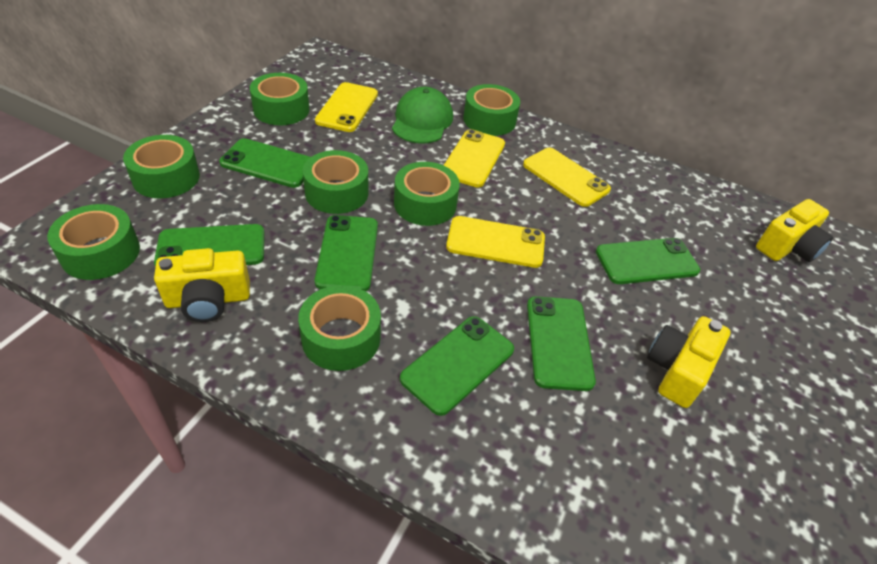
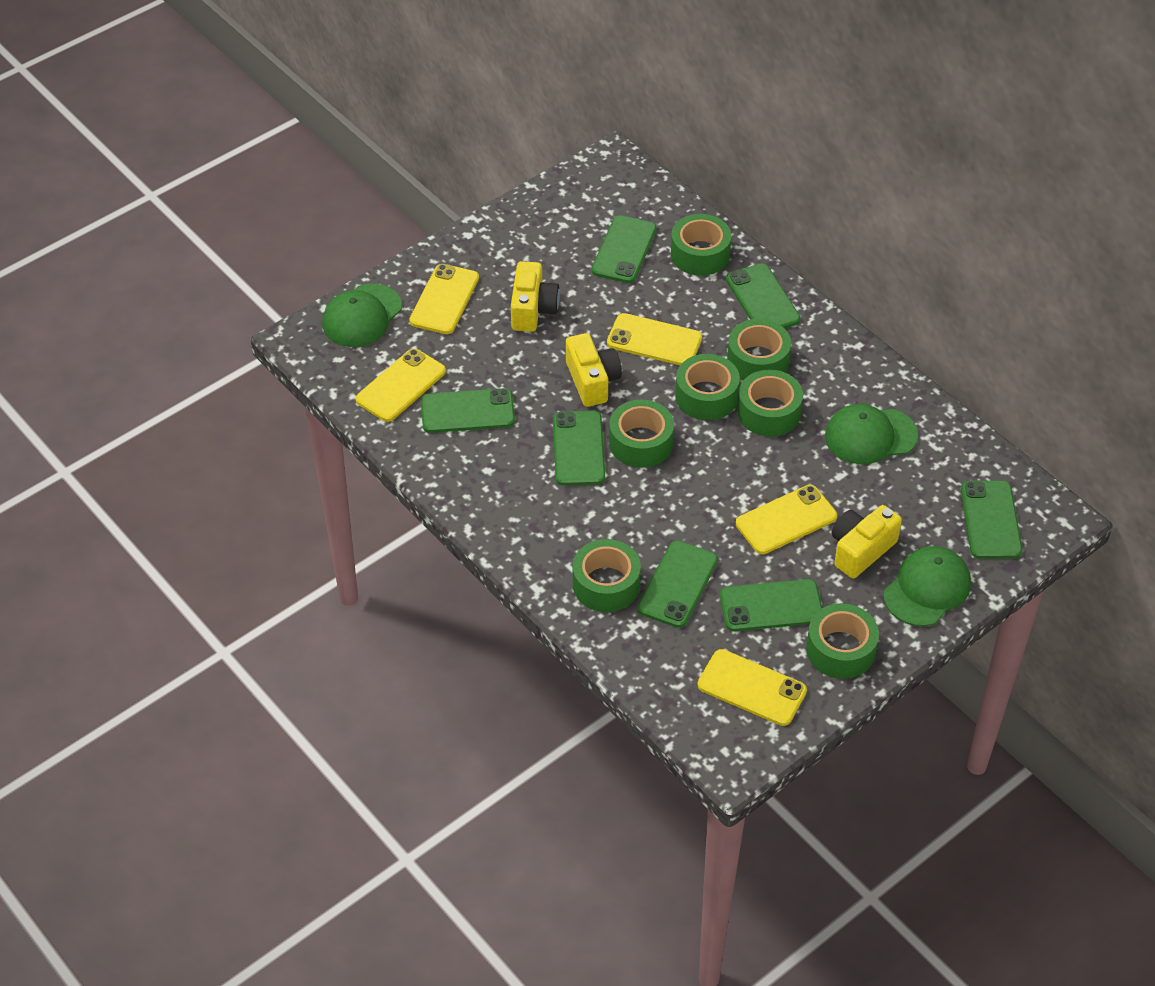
green cap: 1 -> 3
green phone: 6 -> 7
yellow phone: 4 -> 5

